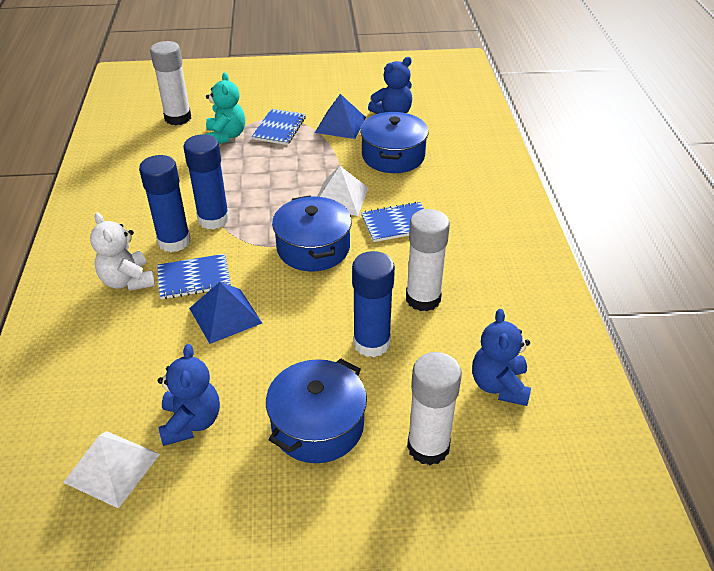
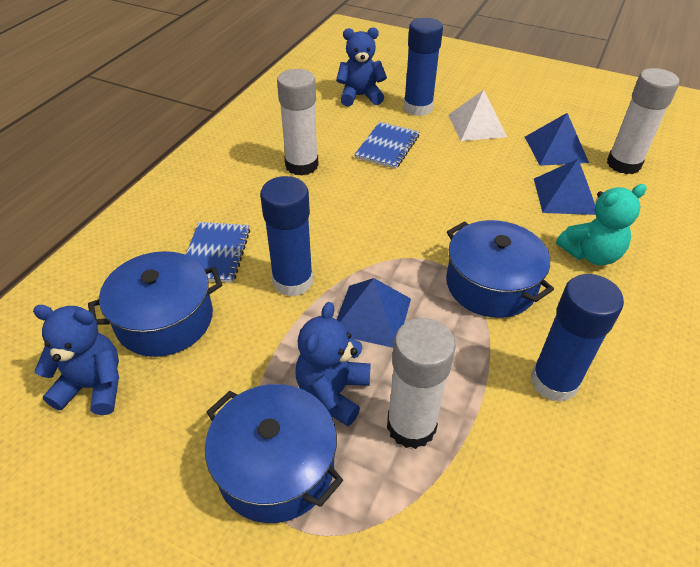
blue notebook: 3 -> 2
blue pyramid: 2 -> 3
white pyramid: 2 -> 1
white teddy bear: 1 -> 0

